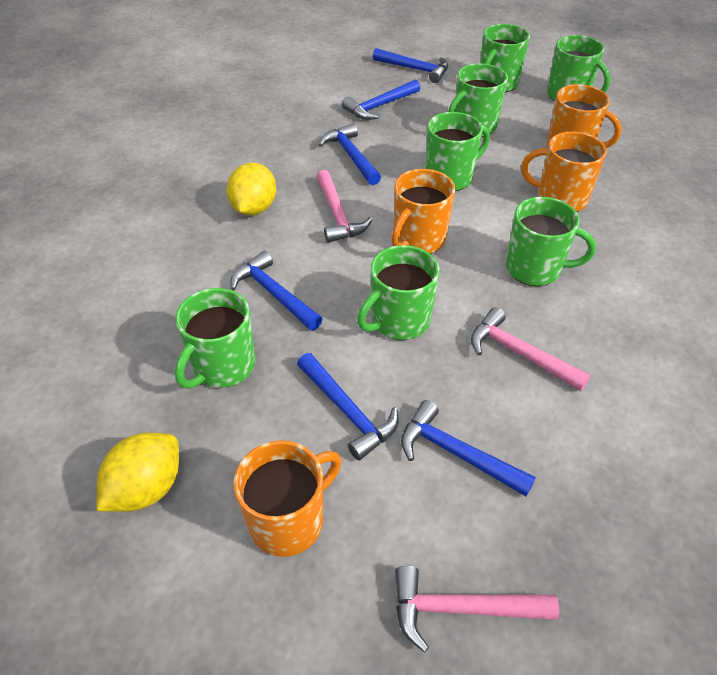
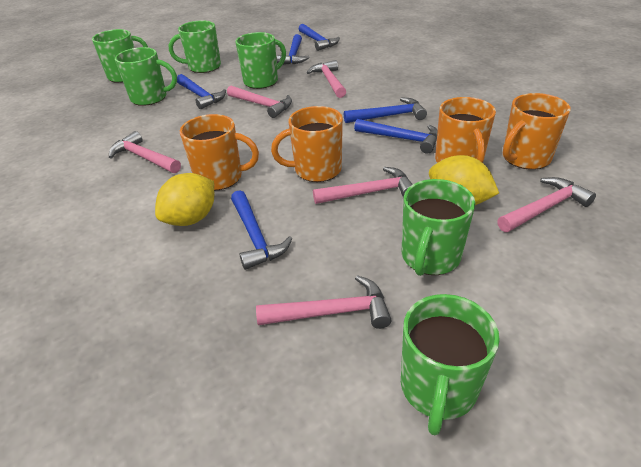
green mug: 7 -> 6
pink hammer: 3 -> 6

